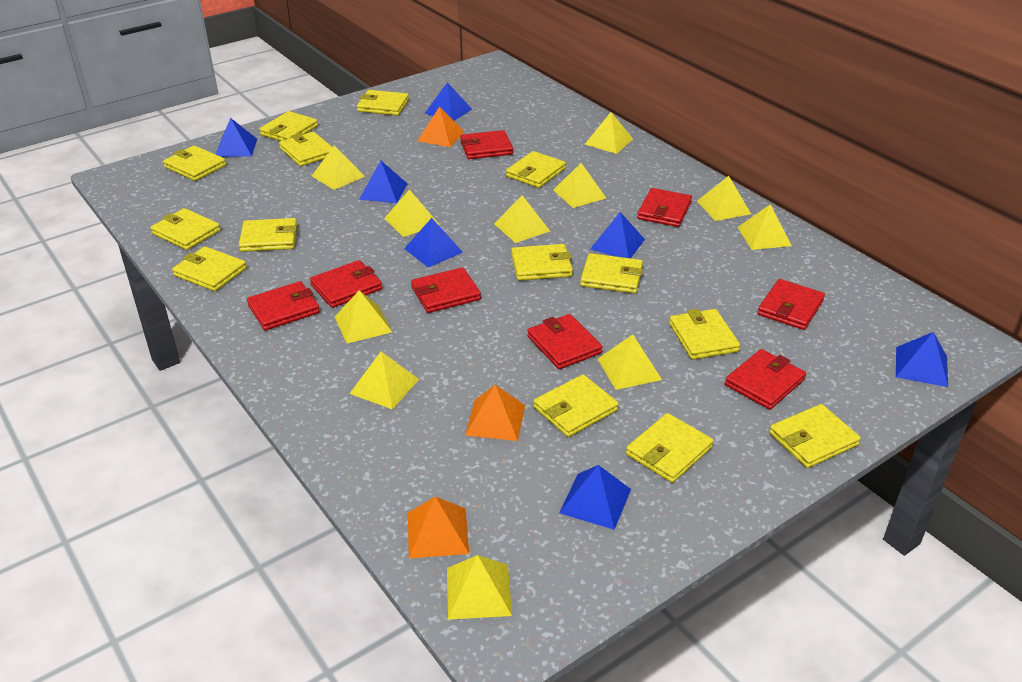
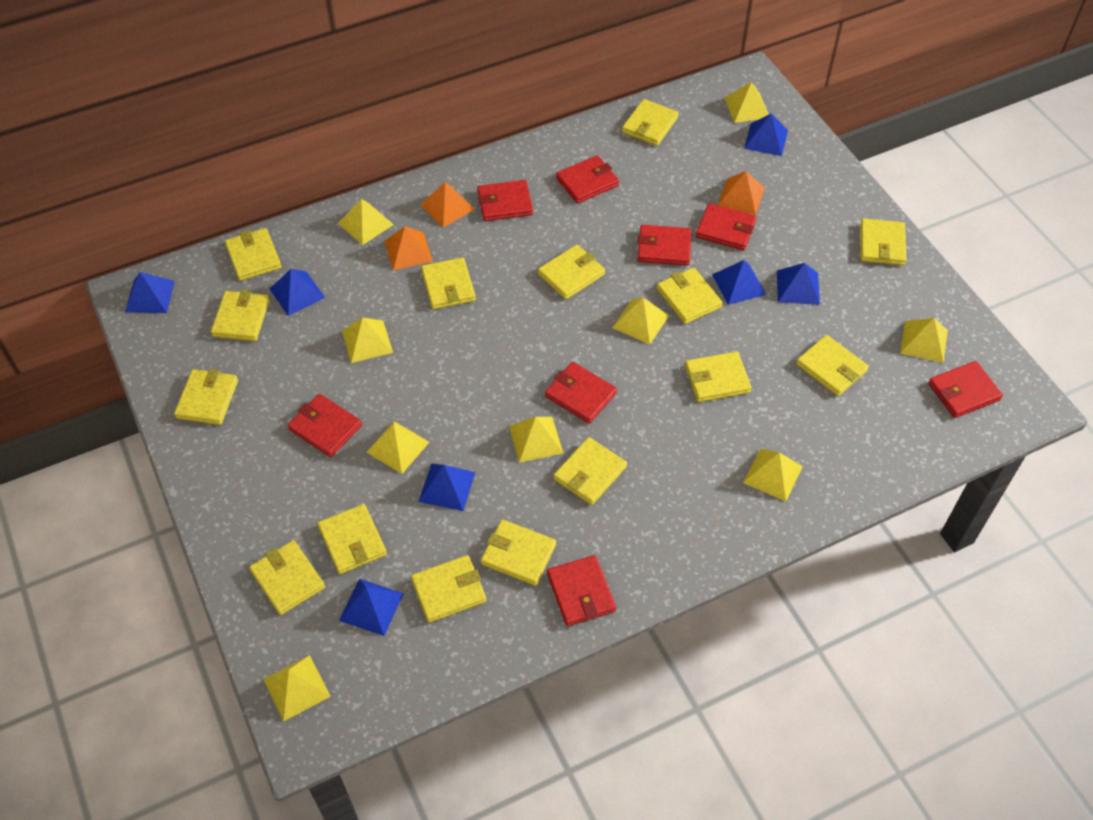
yellow pyramid: 11 -> 9
yellow wallet: 14 -> 15

